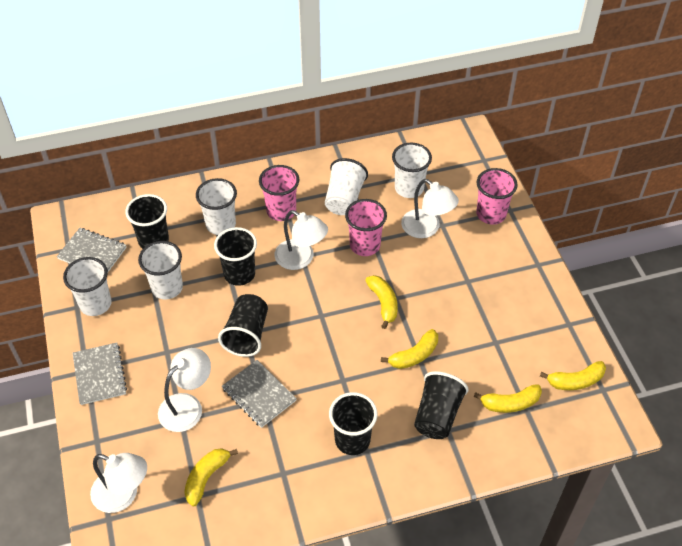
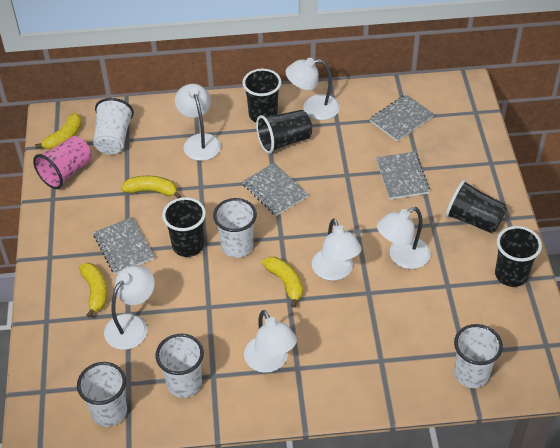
grey notebook: 3 -> 4
pink cup: 3 -> 1
white lamp: 4 -> 6
yellow banana: 5 -> 4

